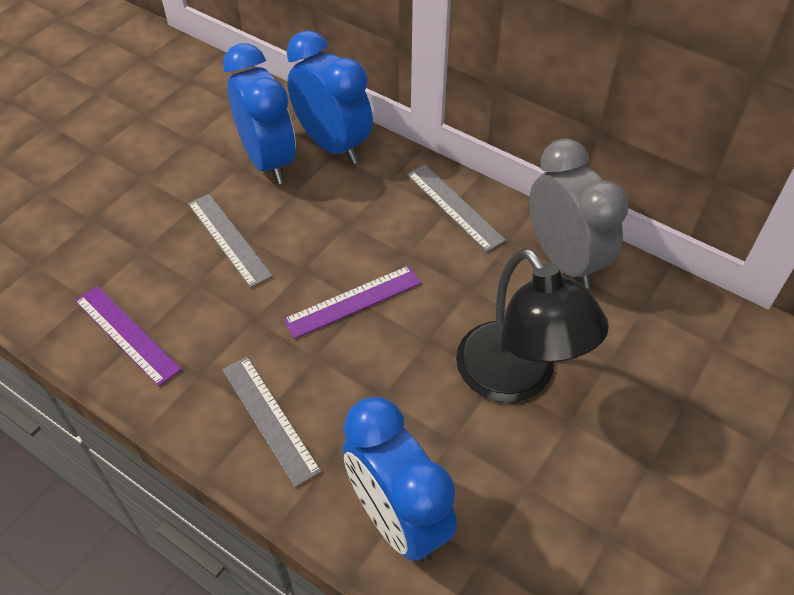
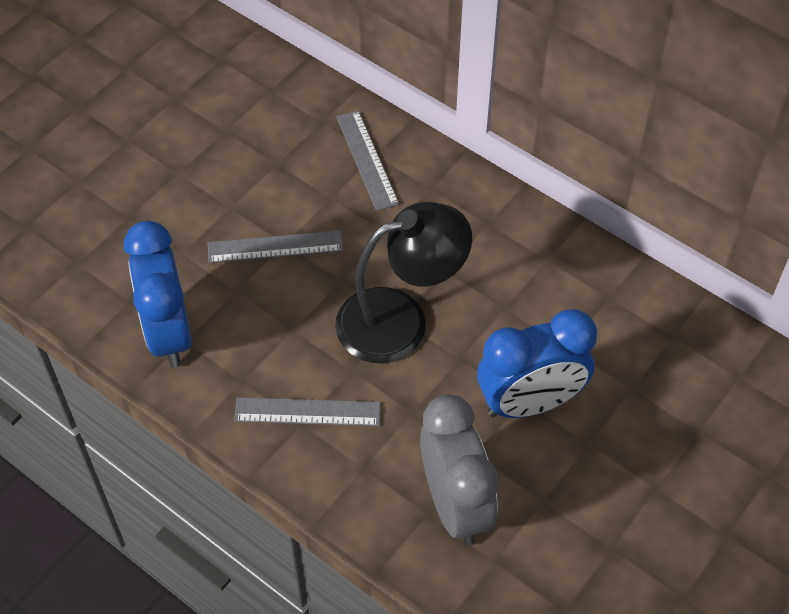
blue clock: 3 -> 2
purple ruler: 2 -> 0

